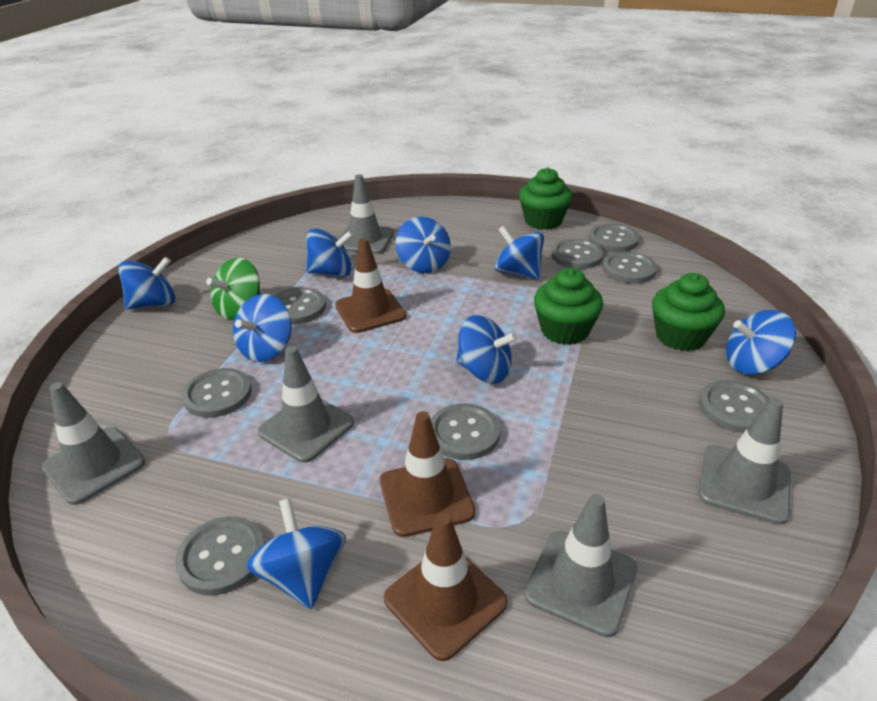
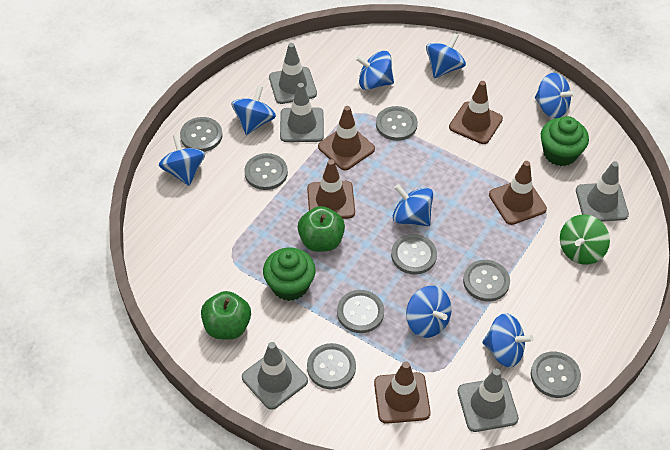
brown traffic cone: 3 -> 5
green apple: 0 -> 2
green cupcake: 3 -> 2

